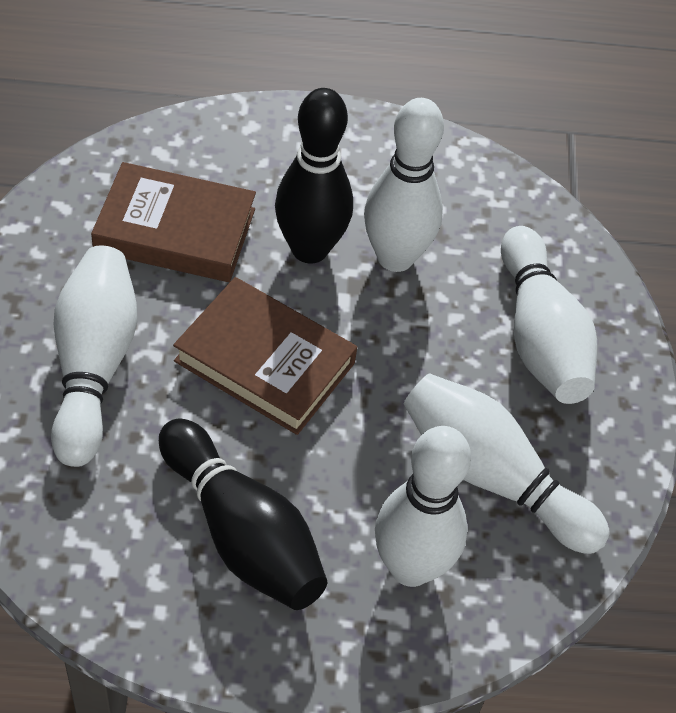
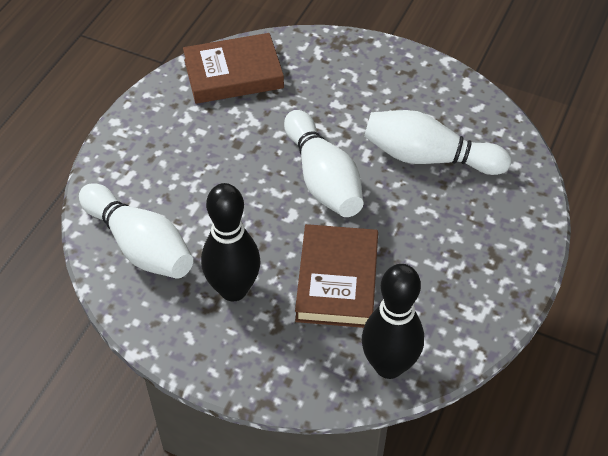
white bowling pin: 5 -> 3

